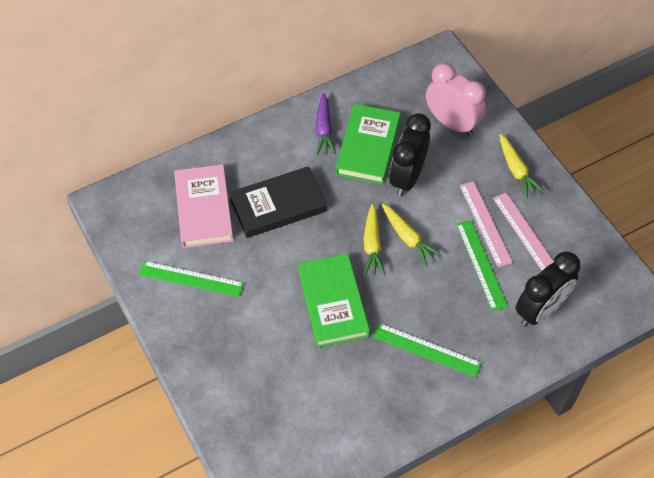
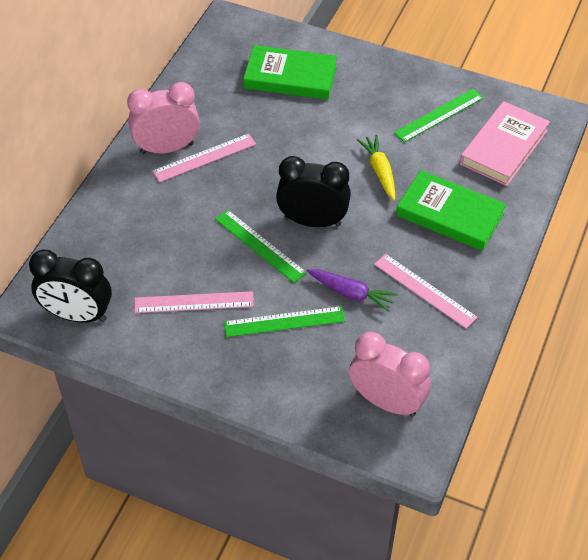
black book: 1 -> 0
pink clock: 1 -> 2
pink ruler: 2 -> 3
yellow carrot: 3 -> 1

